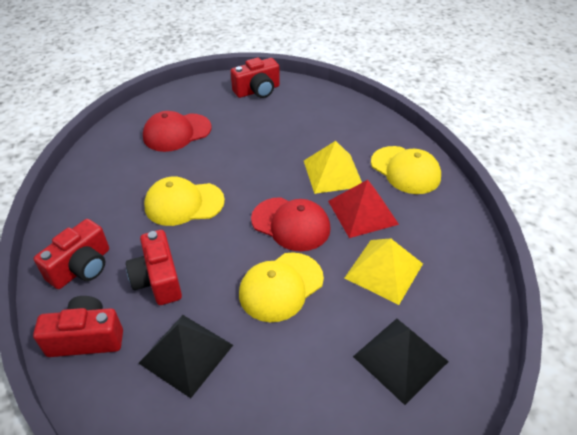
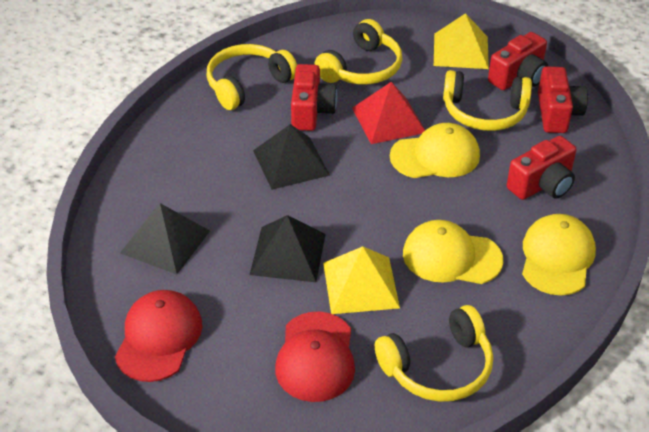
black pyramid: 2 -> 3
yellow headphones: 0 -> 4

